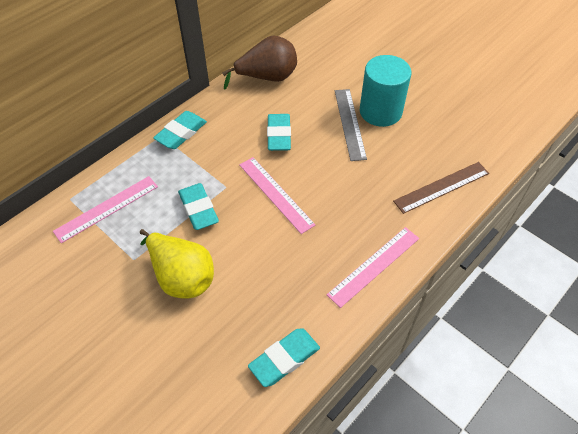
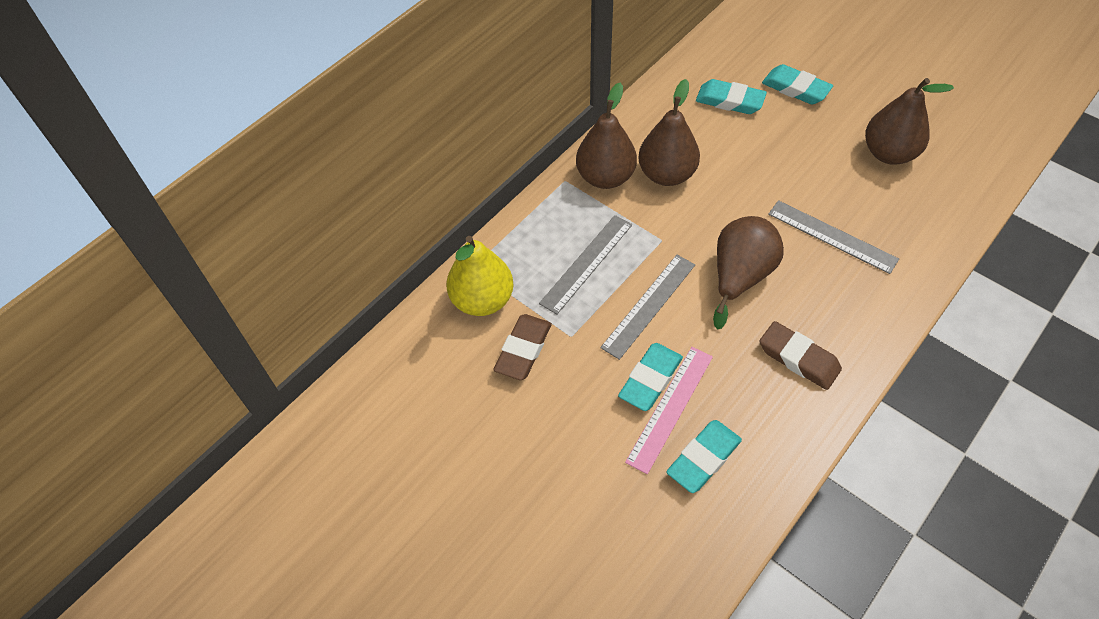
brown eraser: 0 -> 2
brown pear: 1 -> 4
brown ruler: 1 -> 0
grey ruler: 1 -> 3
pink ruler: 3 -> 1
turquoise cylinder: 1 -> 0

